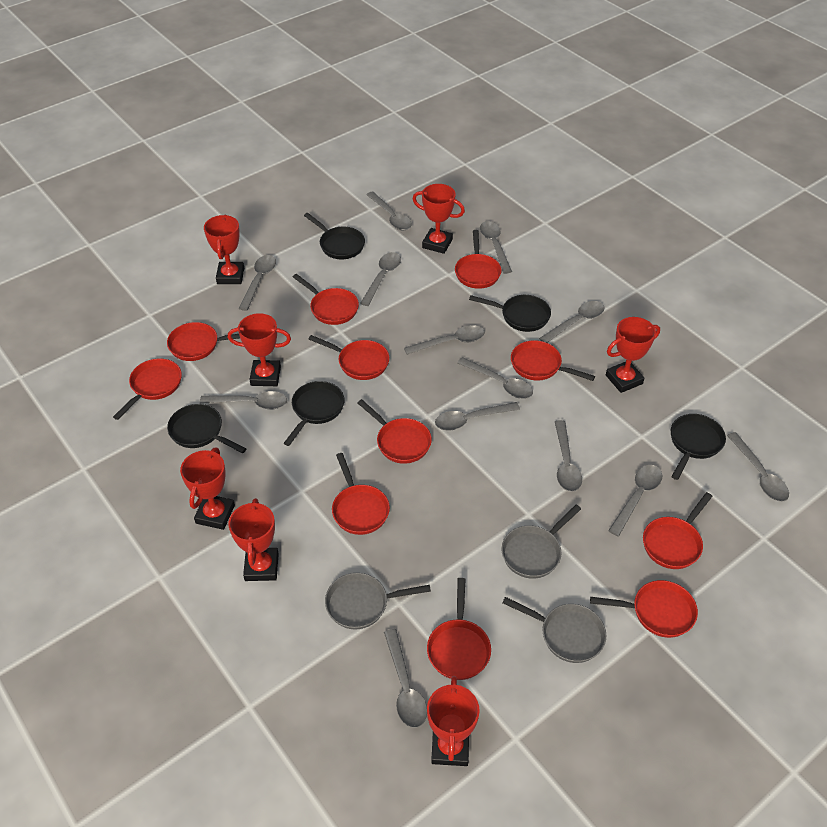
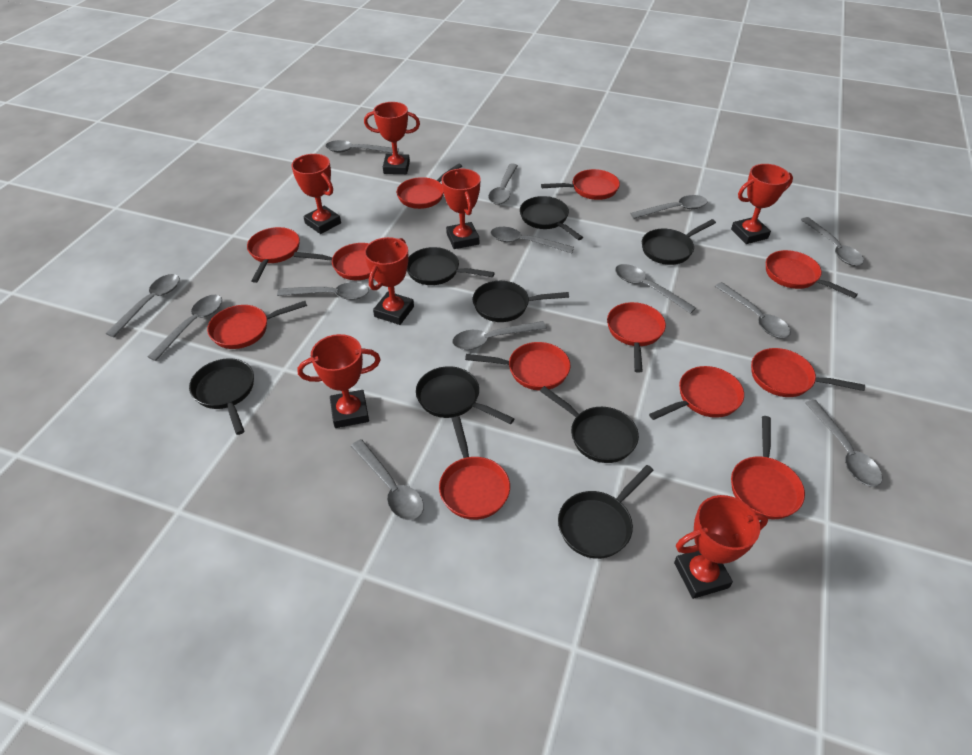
black pan: 5 -> 8
grey pan: 3 -> 0
red pan: 11 -> 12

